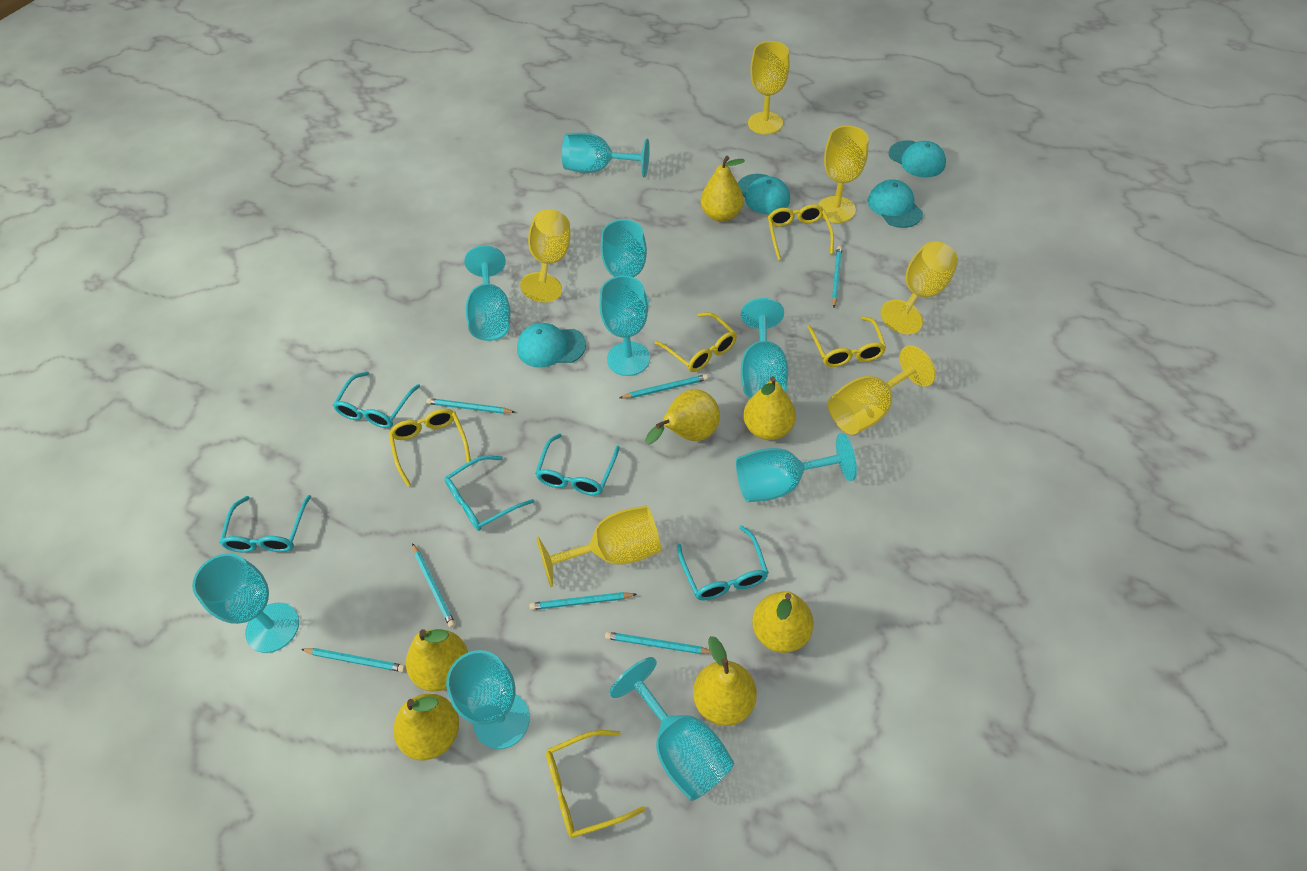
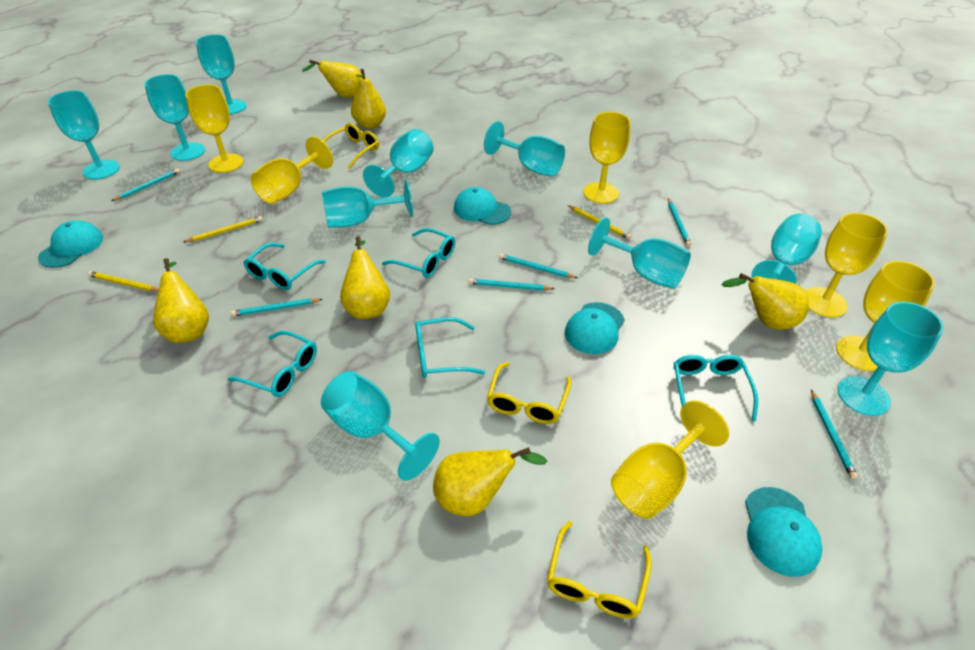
turquoise goblet: 9 -> 10
turquoise pencil: 7 -> 6
yellow glasses: 5 -> 3
yellow pear: 7 -> 6
yellow pencil: 0 -> 3

